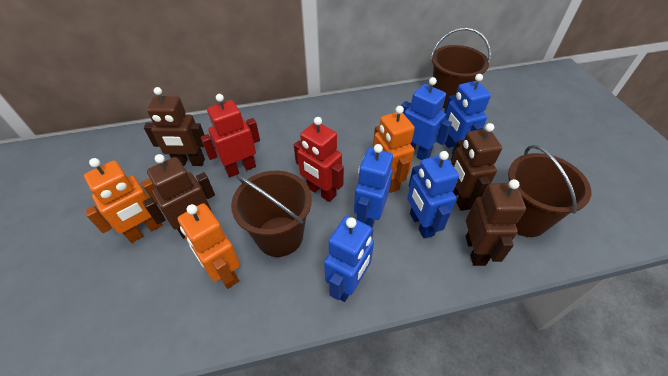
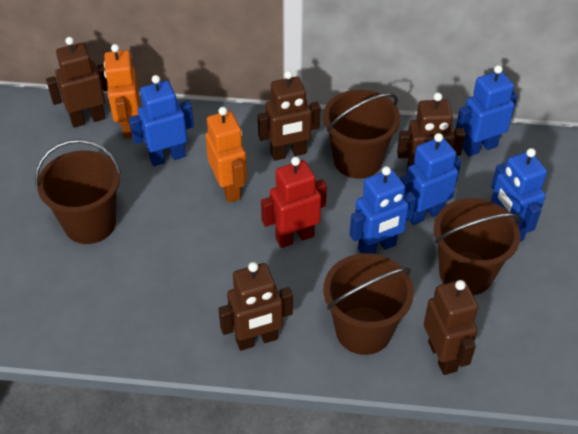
brown bucket: 3 -> 4
brown robot: 4 -> 5
orange robot: 3 -> 2
red robot: 2 -> 1

